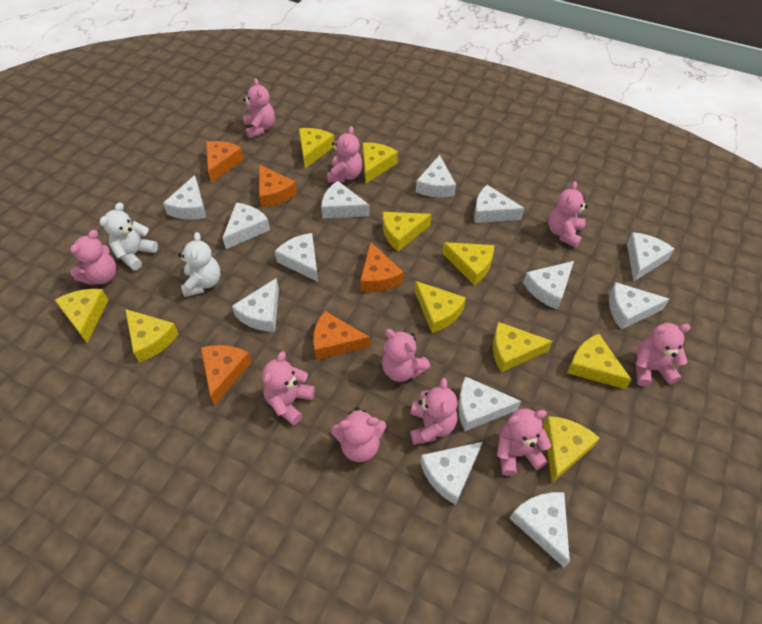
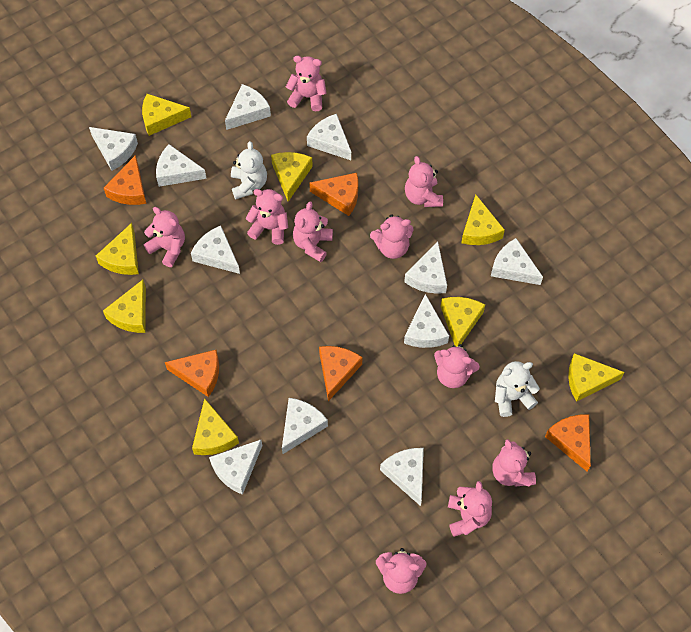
white cheese: 13 -> 11
yellow cheese: 10 -> 8

